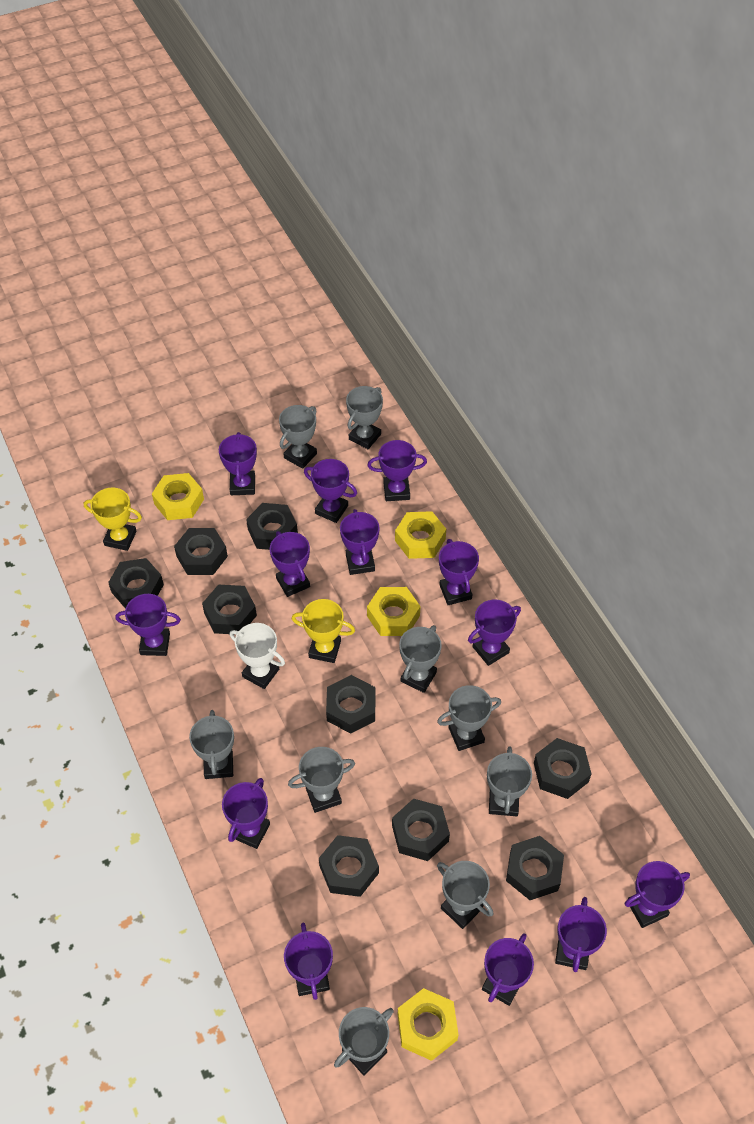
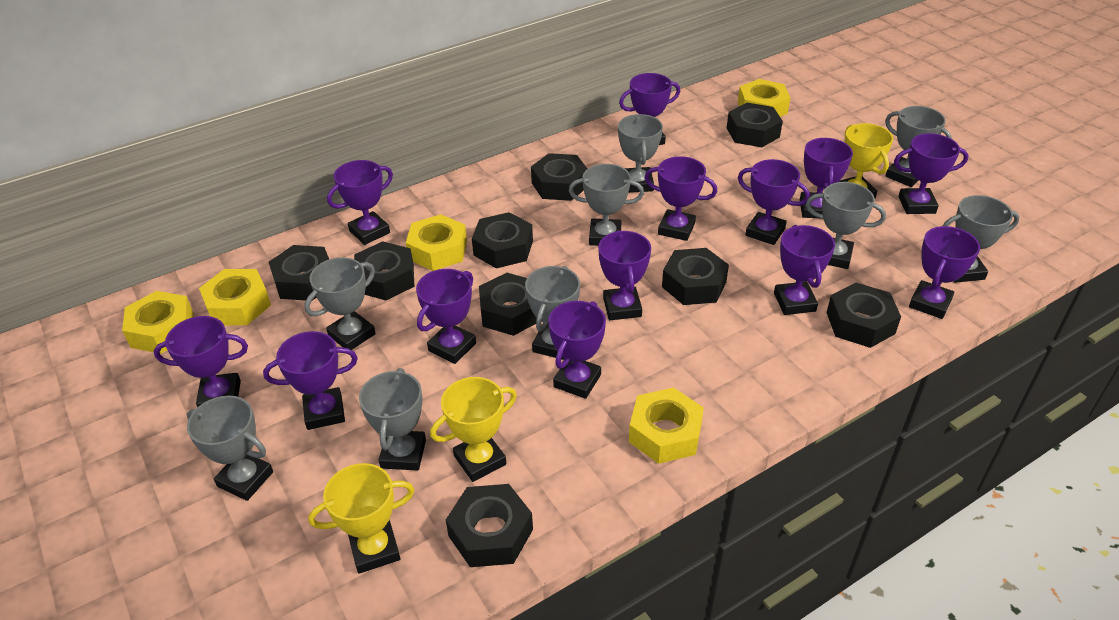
white trophy: 1 -> 0
yellow nut: 4 -> 5
yellow trophy: 2 -> 3

